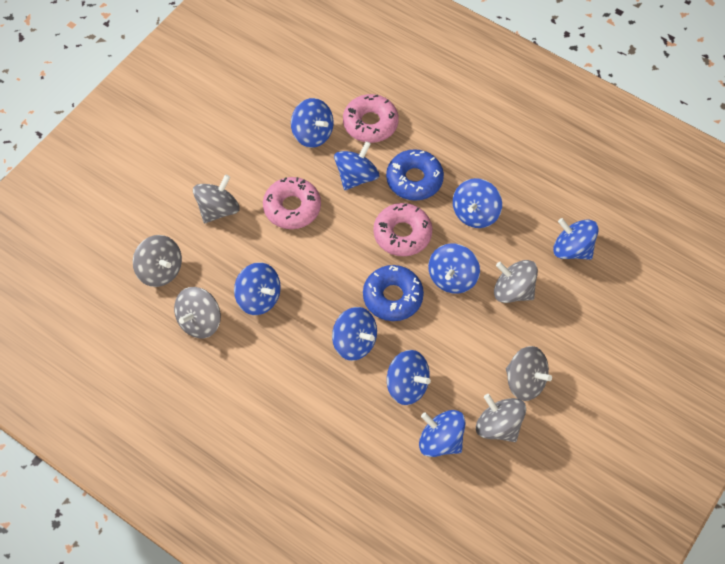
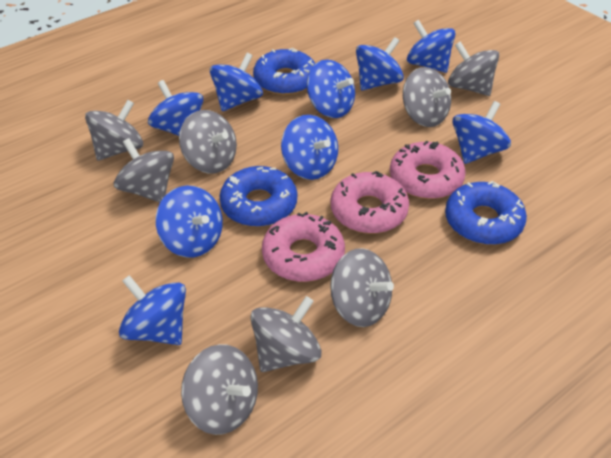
blue donut: 2 -> 3
grey spinning top: 6 -> 8

